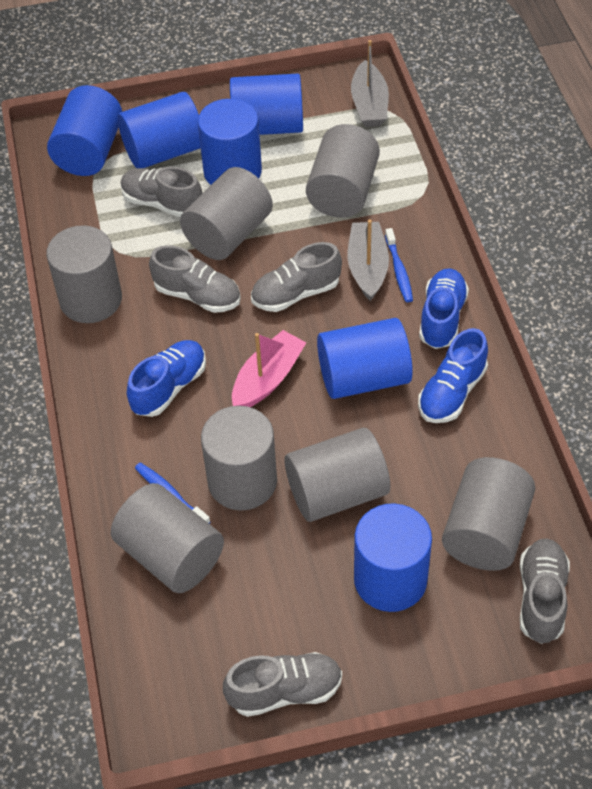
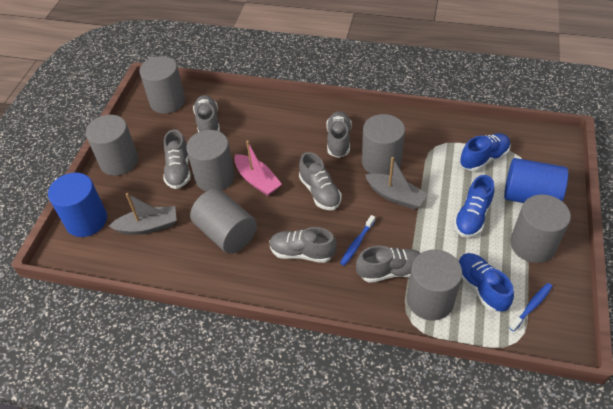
blue cylinder: 6 -> 2
grey shoe: 5 -> 6

